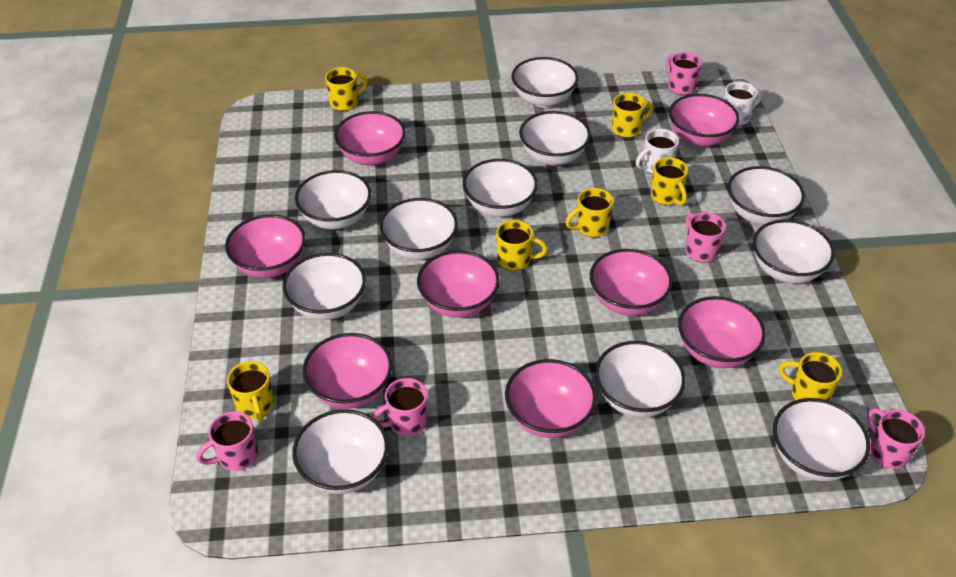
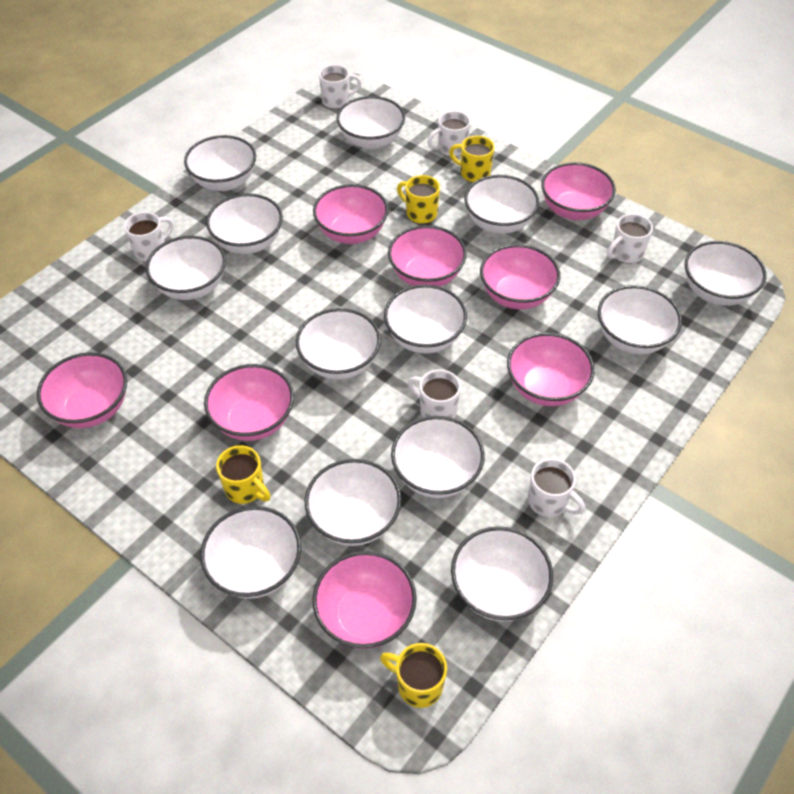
pink mug: 5 -> 0
white bowl: 11 -> 13
white mug: 2 -> 6
yellow mug: 7 -> 4

